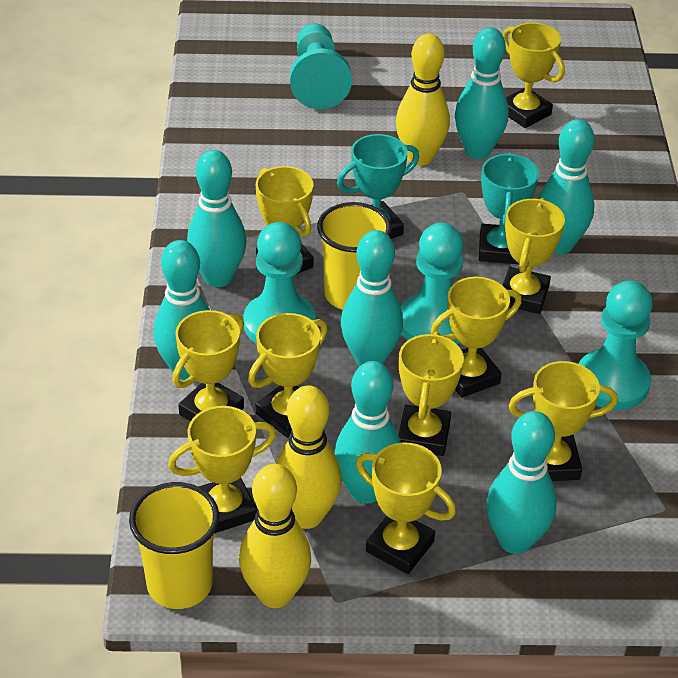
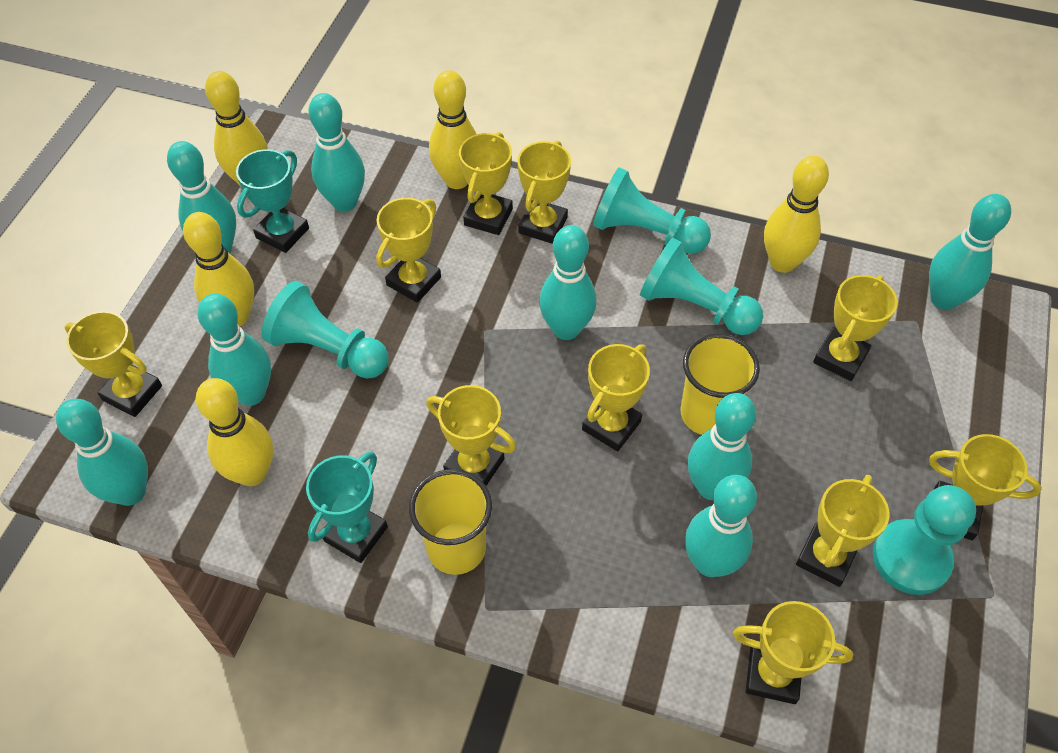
turquoise bowling pin: 7 -> 8
yellow bowling pin: 3 -> 5

